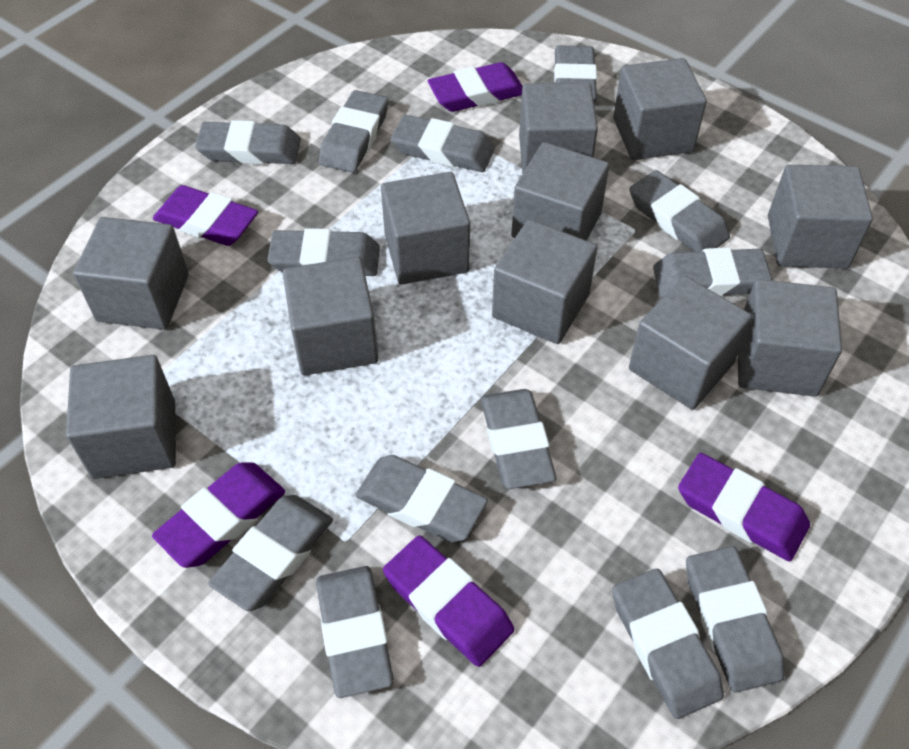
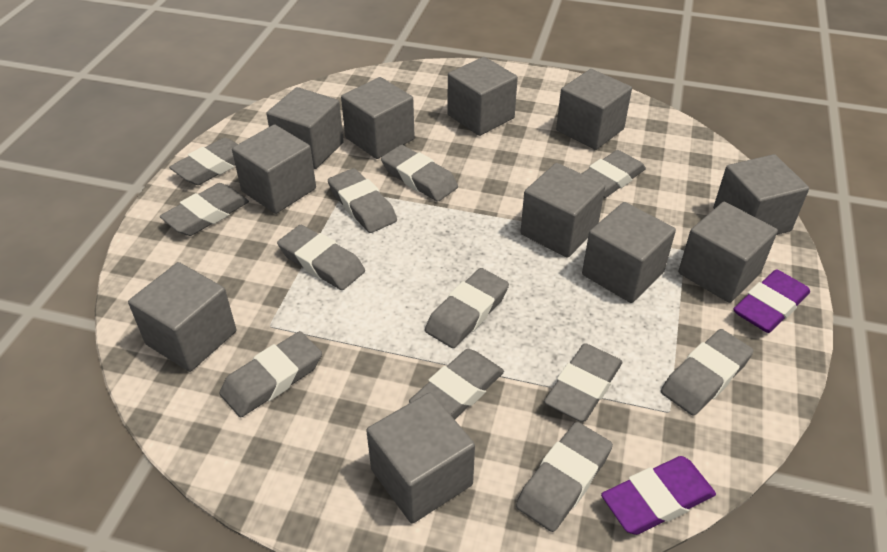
grey eraser: 13 -> 12
purple eraser: 5 -> 2

